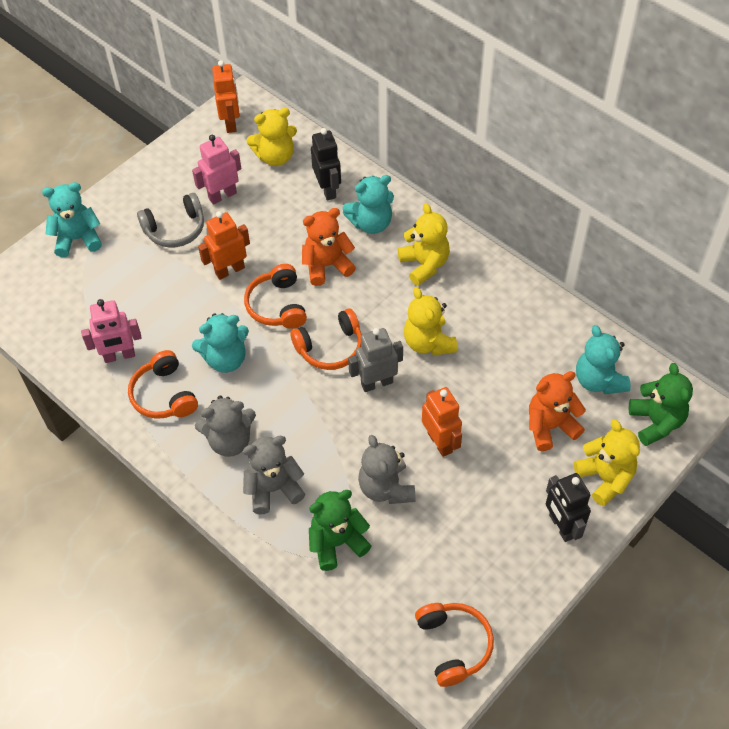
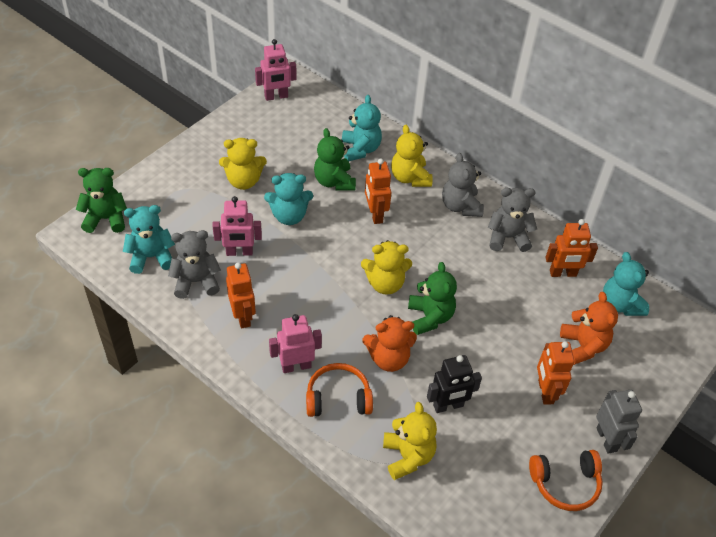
black robot: 2 -> 1
green teddy bear: 2 -> 3
grey headphones: 1 -> 0
orange headphones: 4 -> 2
orange robot: 3 -> 4
pink robot: 2 -> 3

